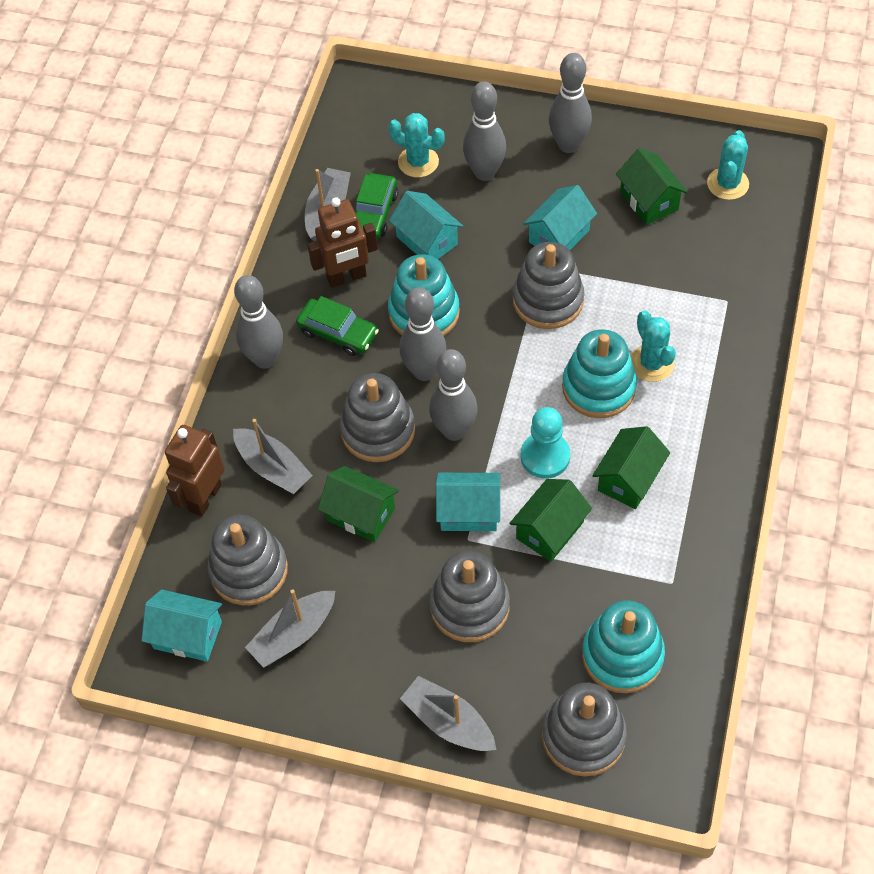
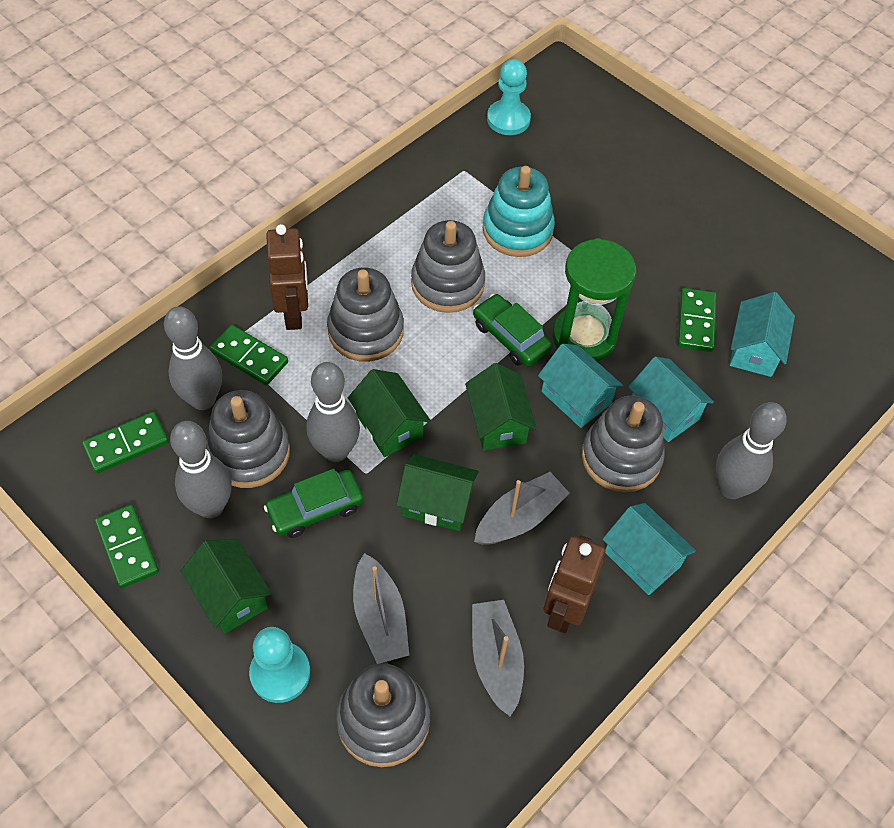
green domino: 0 -> 4
green hourglass: 0 -> 1
grey boat: 4 -> 3
grey bowling pin: 5 -> 4
turquoise cactus: 3 -> 0
turquoise pawn: 1 -> 2
turquoise stacking toy: 3 -> 1

